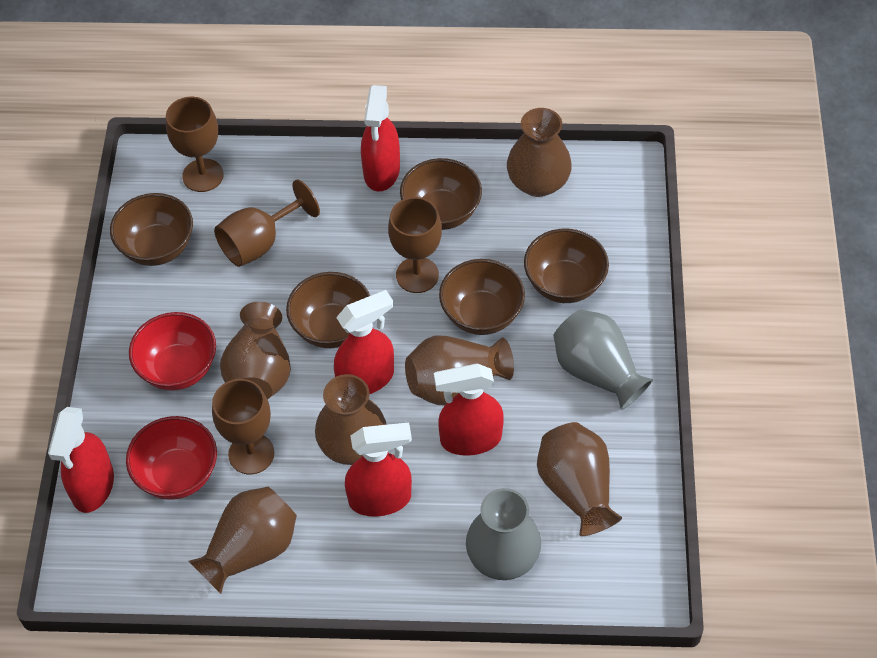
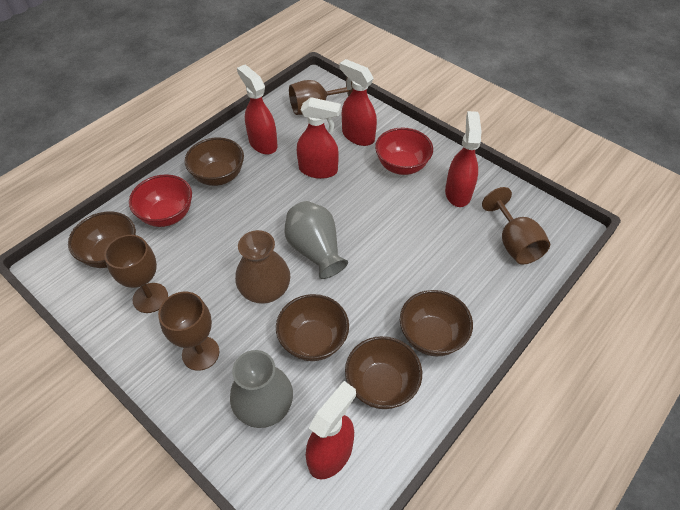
brown vase: 6 -> 1

